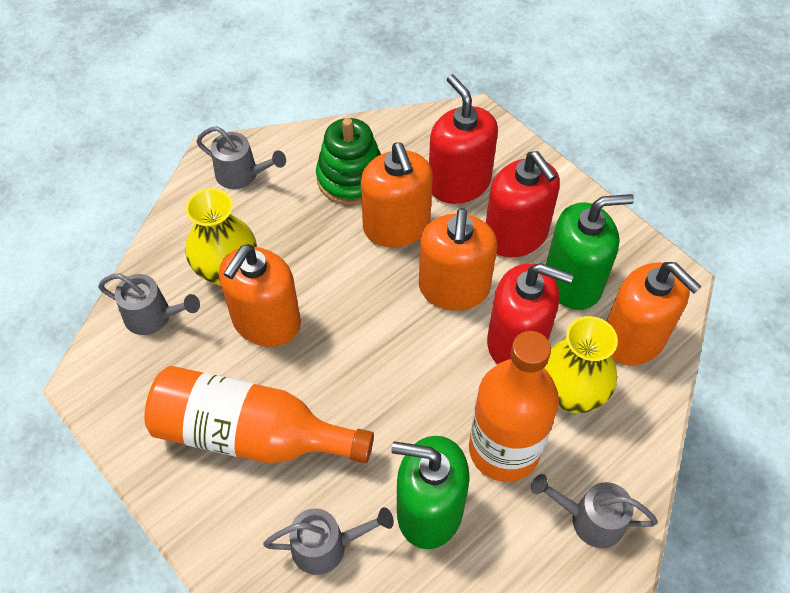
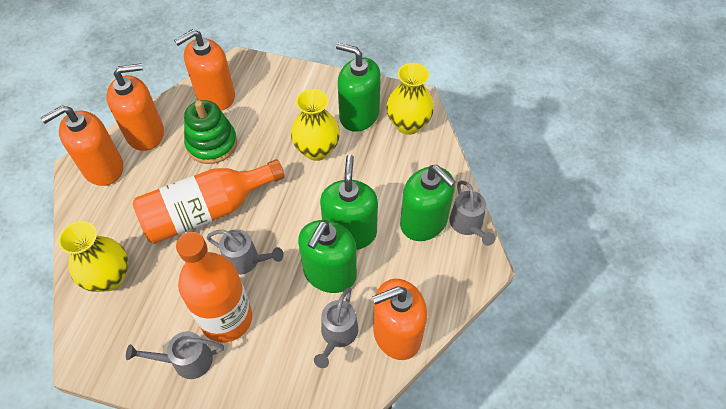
green soap dispenser: 2 -> 4
red soap dispenser: 3 -> 0
yellow vase: 2 -> 3

